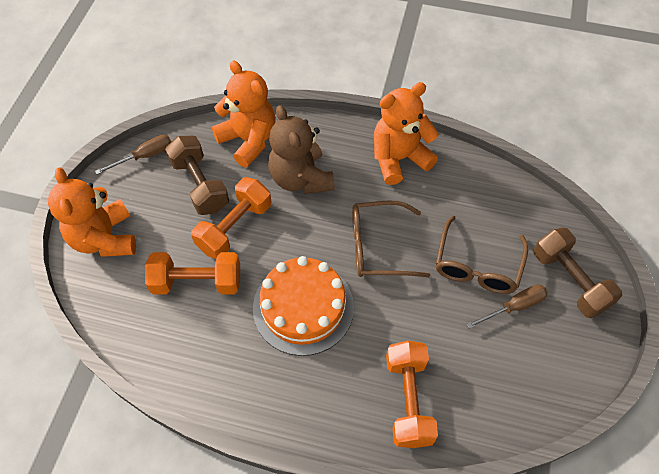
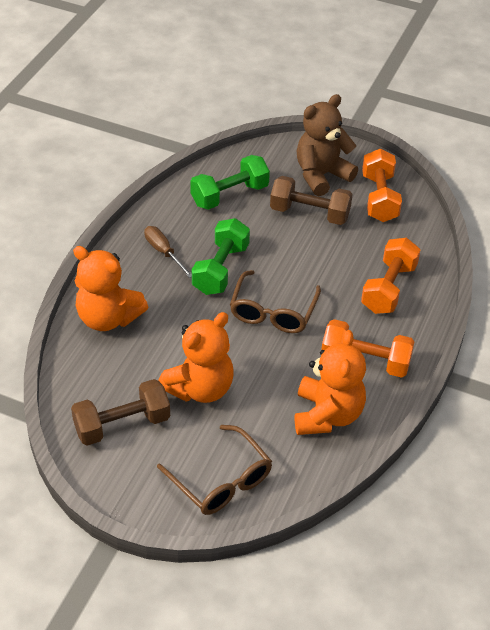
brown screwdriver: 2 -> 1
green dumbbell: 0 -> 2
orange cake: 1 -> 0

